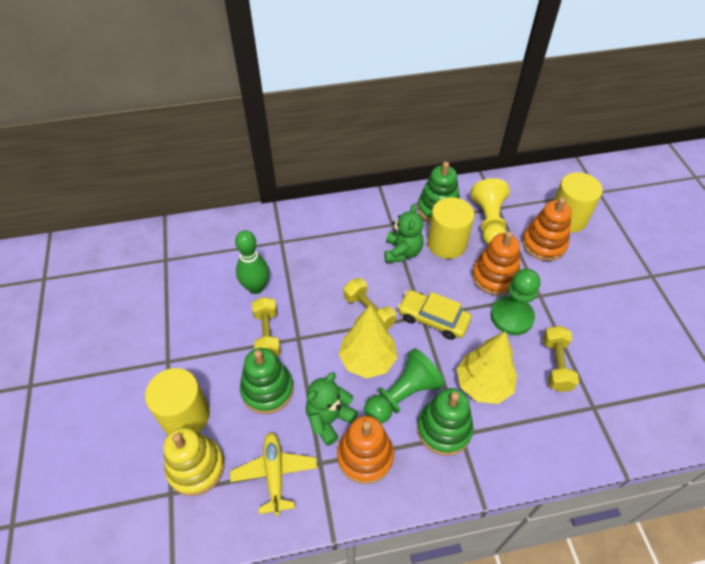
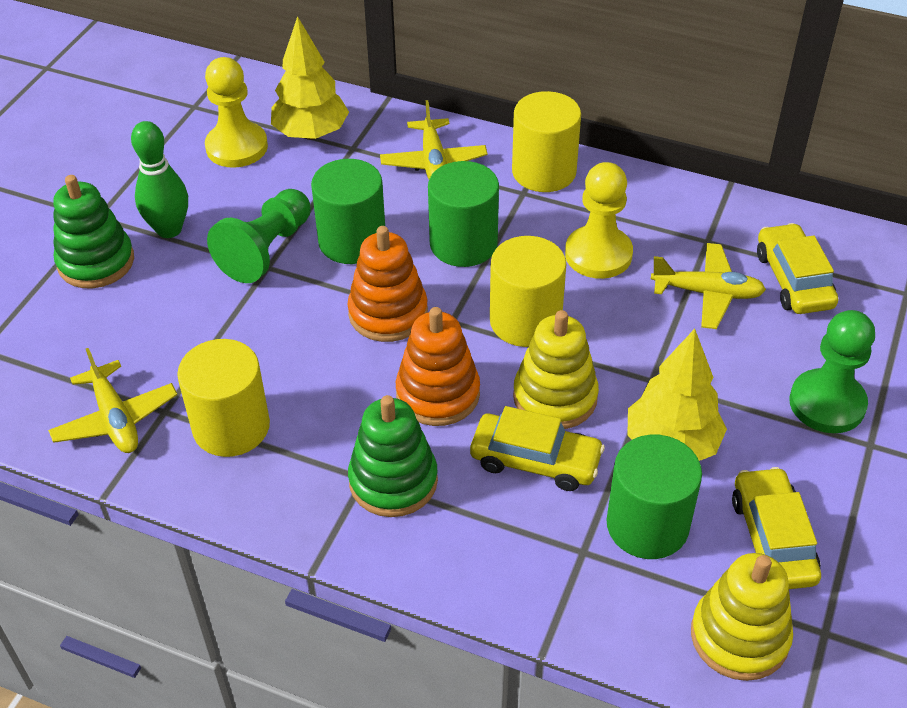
green cylinder: 0 -> 3
green stacking toy: 3 -> 2
green teddy bear: 2 -> 0
orange stacking toy: 3 -> 2
yellow car: 1 -> 3
yellow dumbbell: 3 -> 0
yellow pawn: 1 -> 2
yellow plane: 1 -> 3
yellow stacking toy: 1 -> 2

